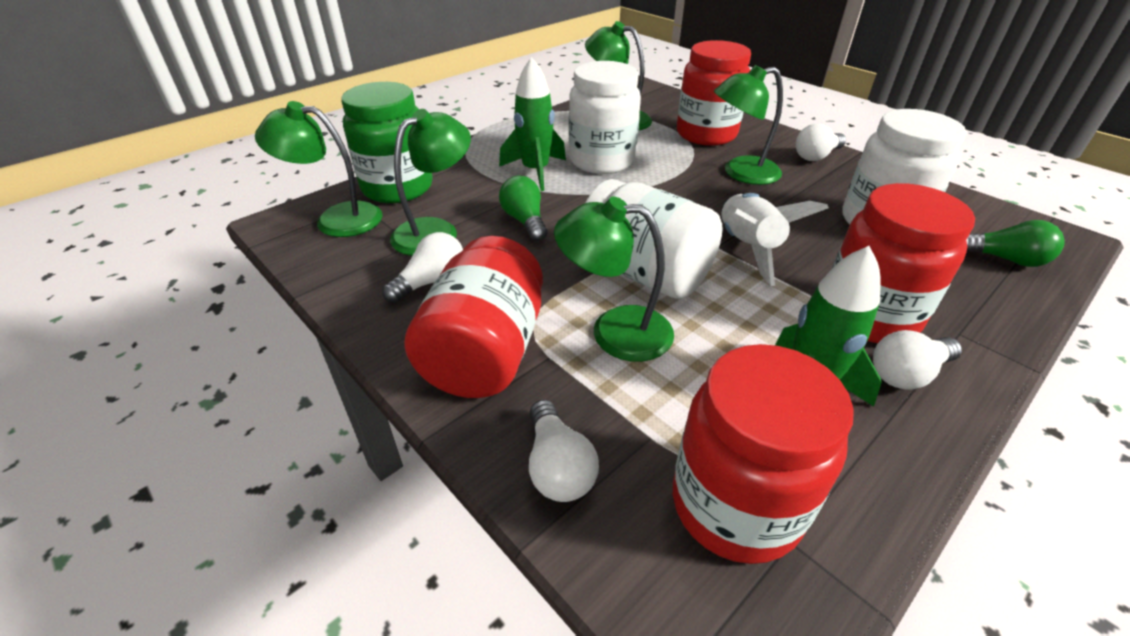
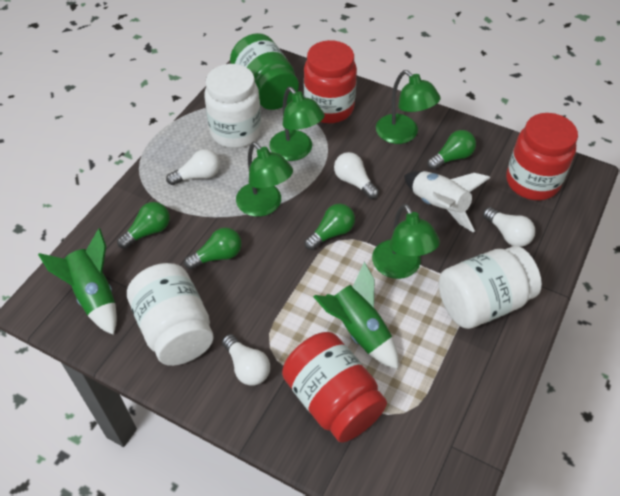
green lamp: 5 -> 4
green light bulb: 2 -> 4
red jar: 4 -> 3

